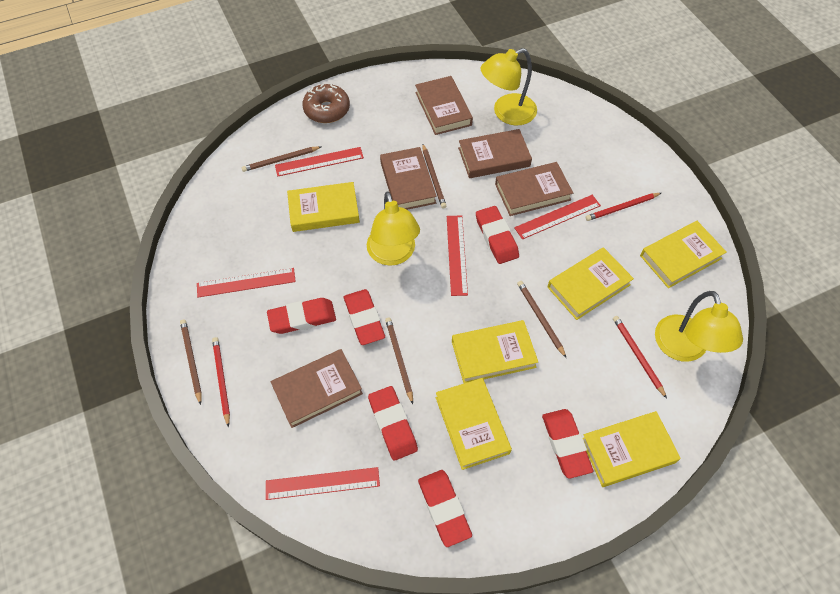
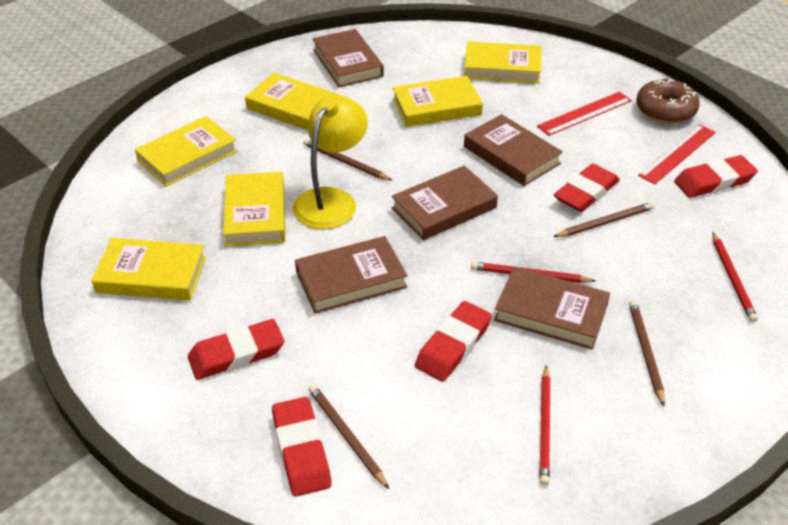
brown pencil: 5 -> 4
red eraser: 6 -> 5
red ruler: 5 -> 2
yellow lamp: 3 -> 1

